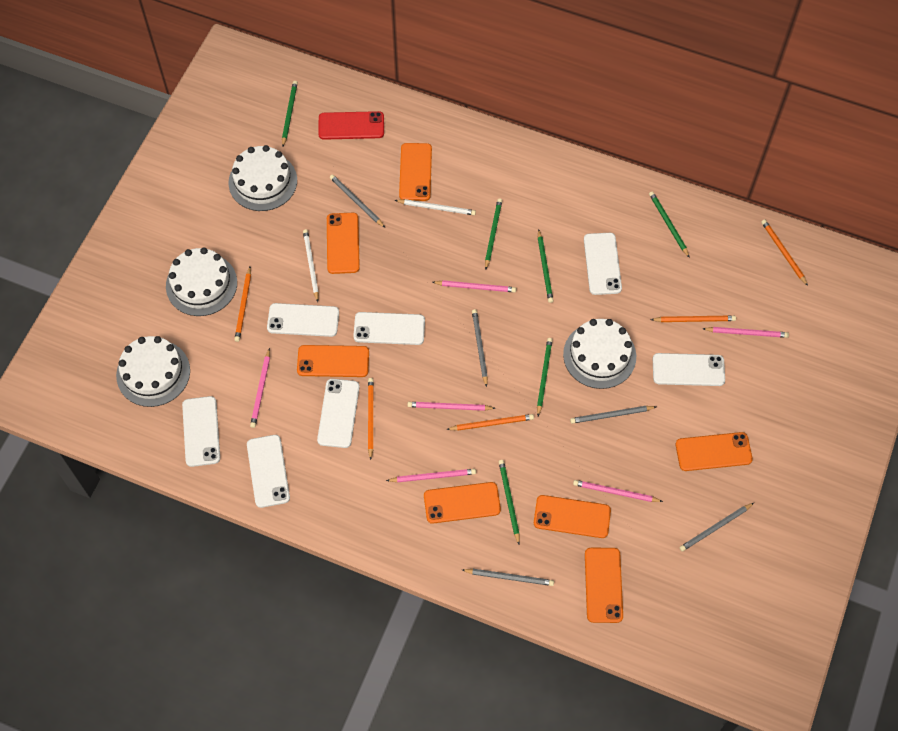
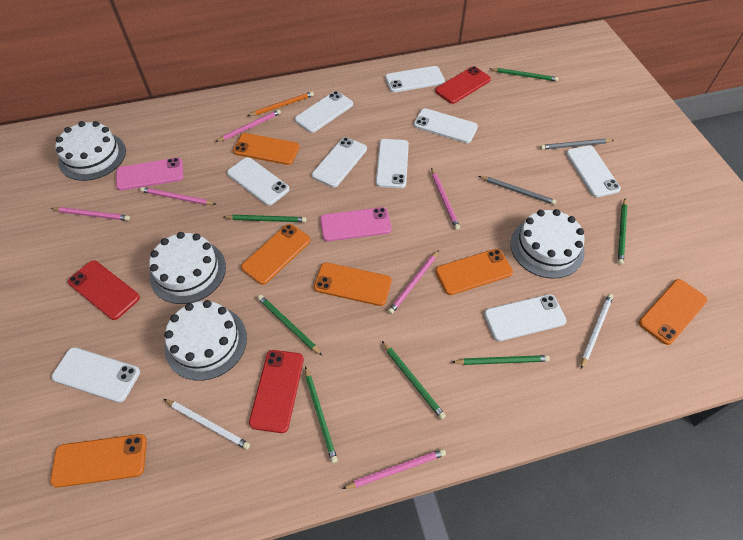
green pencil: 6 -> 7
grey pencil: 5 -> 2
orange pencil: 5 -> 1
orange phone: 7 -> 6
pink phone: 0 -> 2
red phone: 1 -> 3
white phone: 7 -> 9

